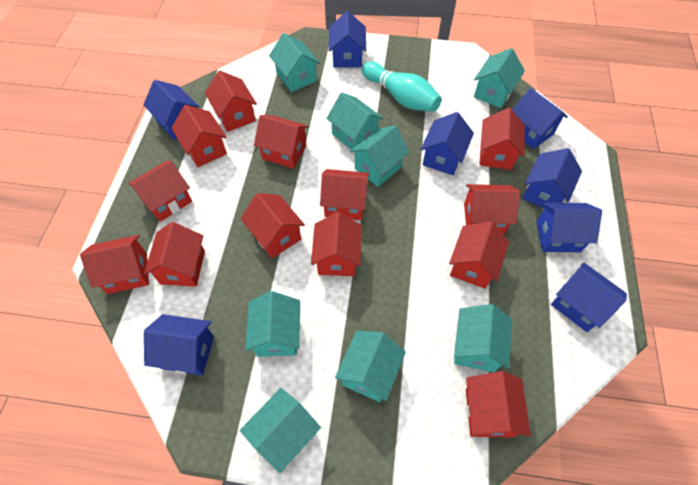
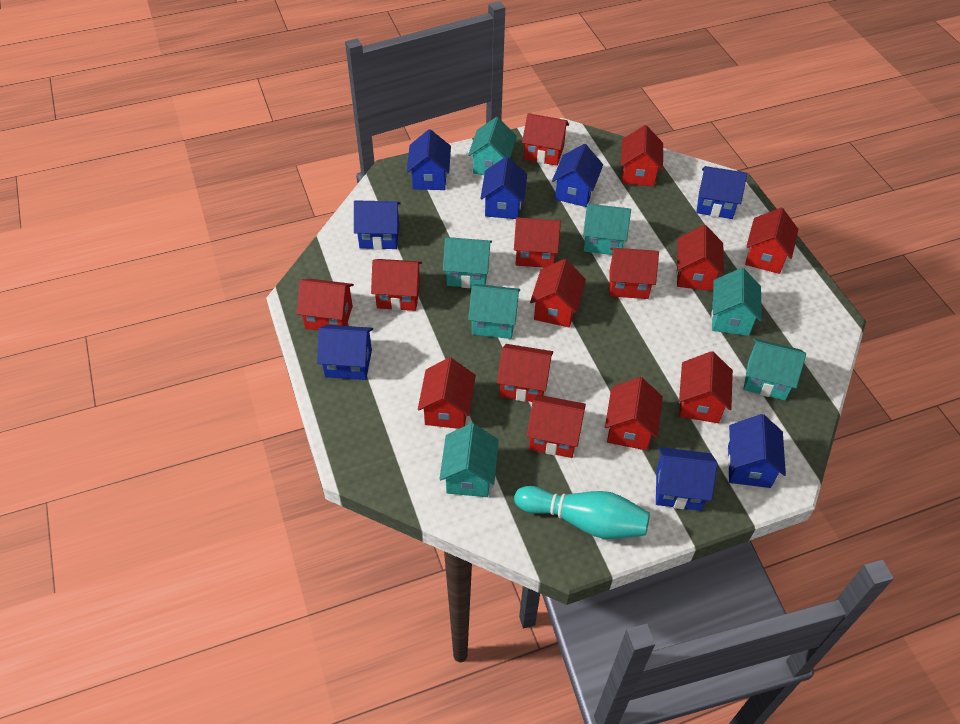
red house: 13 -> 14
turquoise house: 8 -> 7

